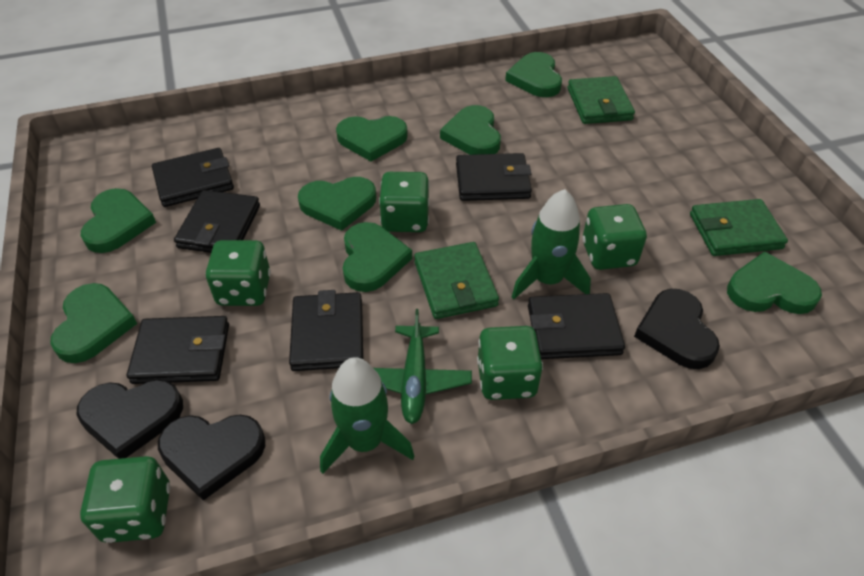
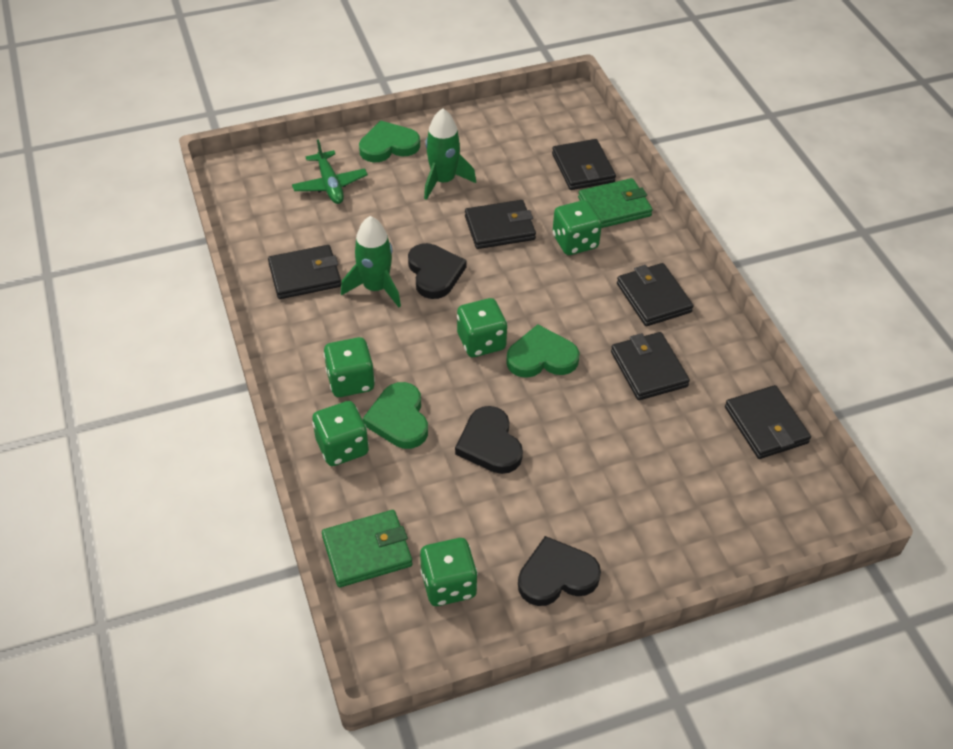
green heart: 8 -> 3
green wallet: 3 -> 2

